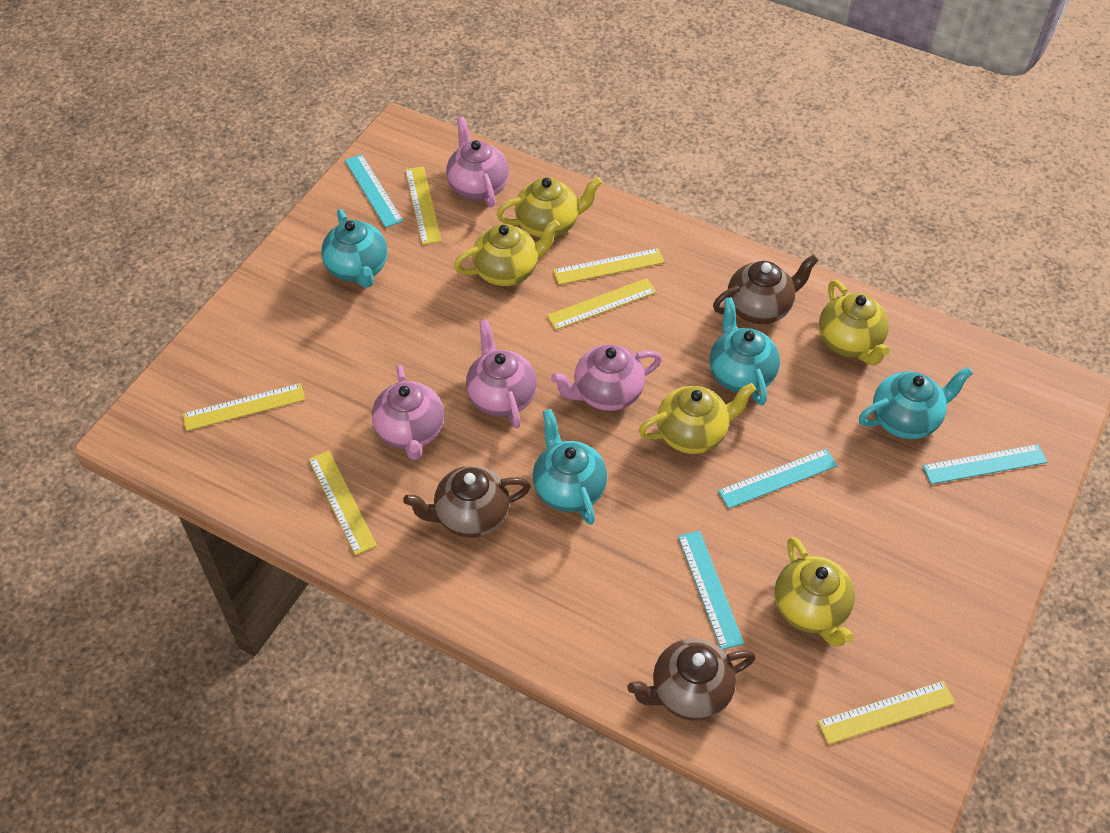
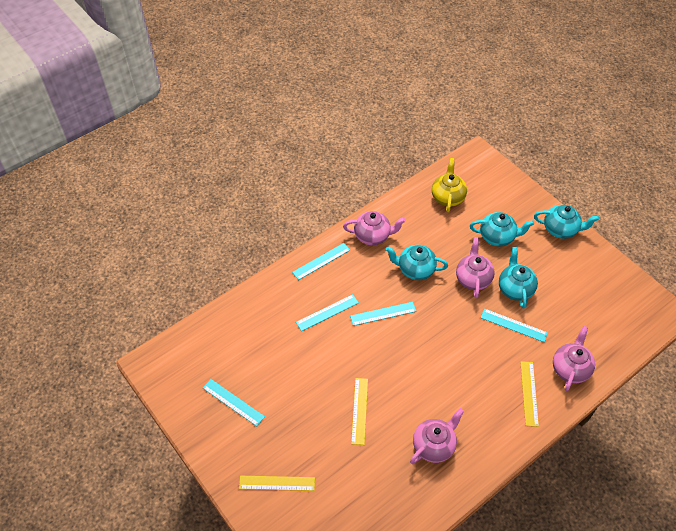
brown teapot: 3 -> 0
turquoise ruler: 4 -> 5
yellow ruler: 6 -> 3
yellow teapot: 5 -> 1

